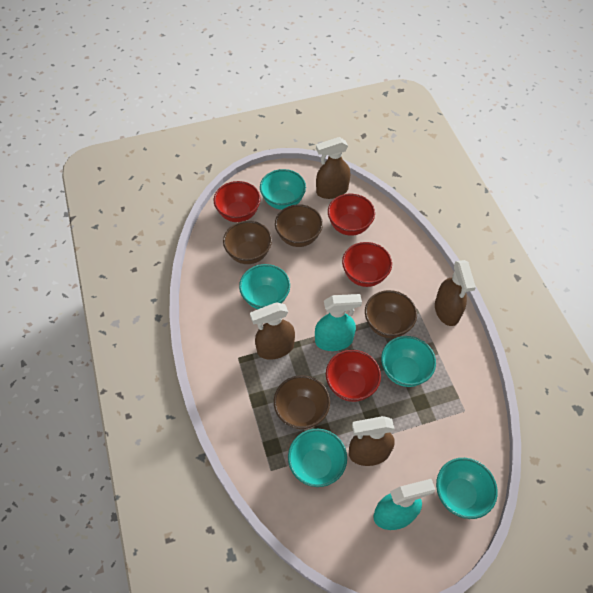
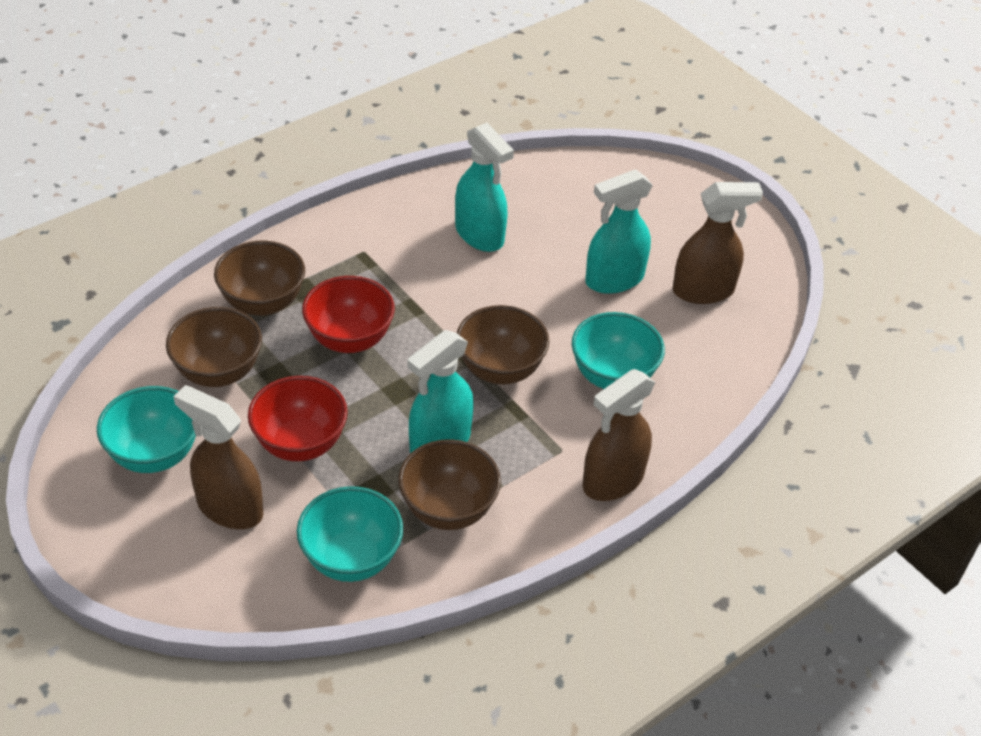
brown spray bottle: 4 -> 3
red bowl: 4 -> 2
turquoise bowl: 5 -> 3
turquoise spray bottle: 2 -> 3

